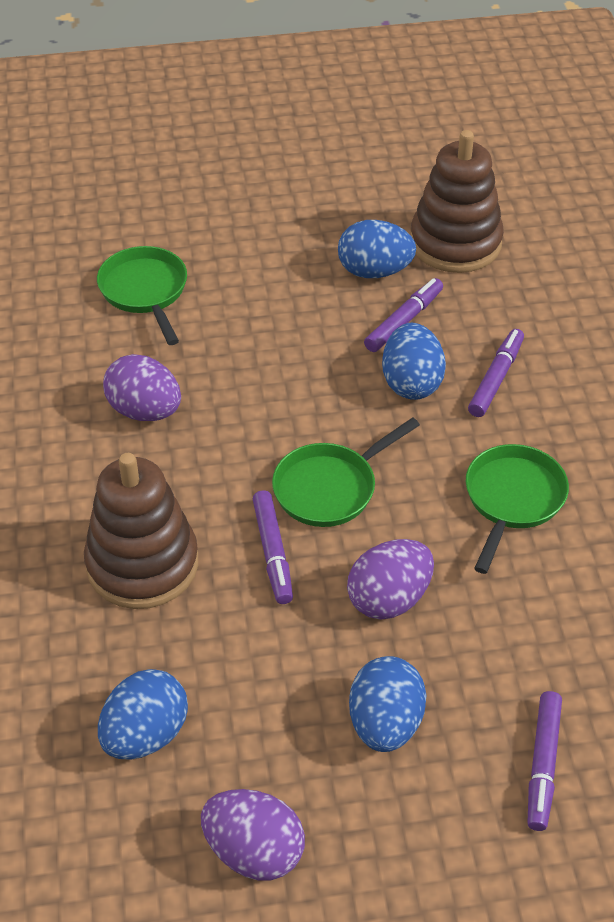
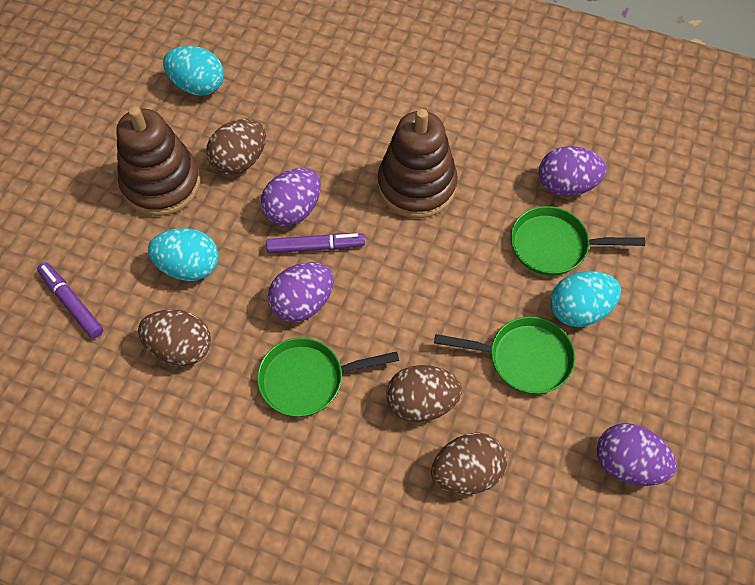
blue egg: 4 -> 0
brown egg: 0 -> 4
purple egg: 3 -> 4
purple marker: 4 -> 2
turquoise egg: 0 -> 3

